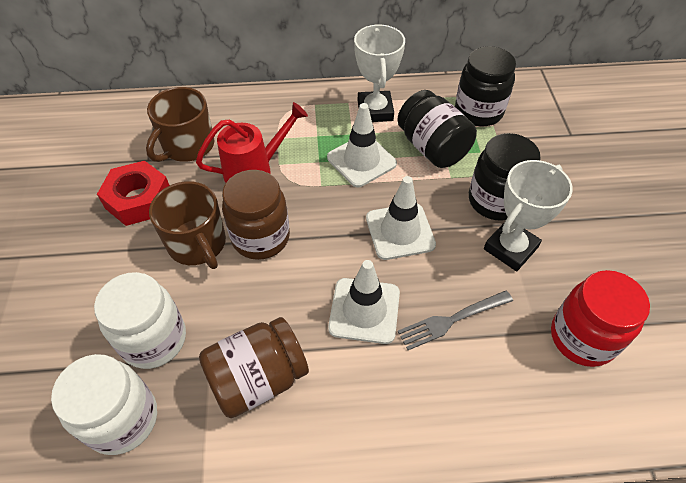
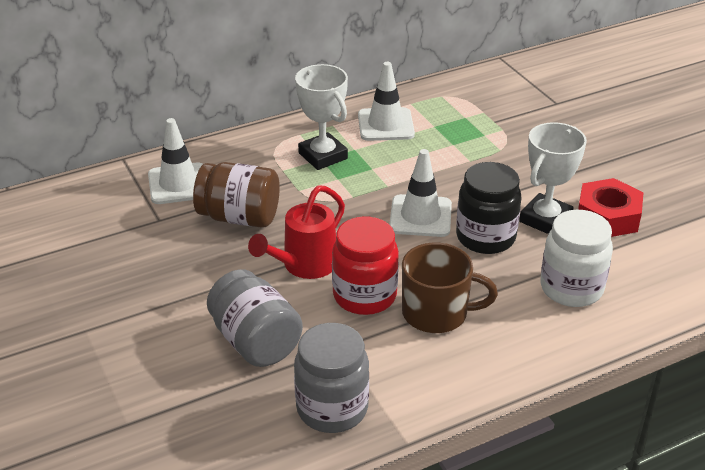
black jar: 3 -> 1
brown jar: 2 -> 1
brown mug: 2 -> 1
grey fork: 1 -> 0
grey jar: 0 -> 2
white jar: 2 -> 1

